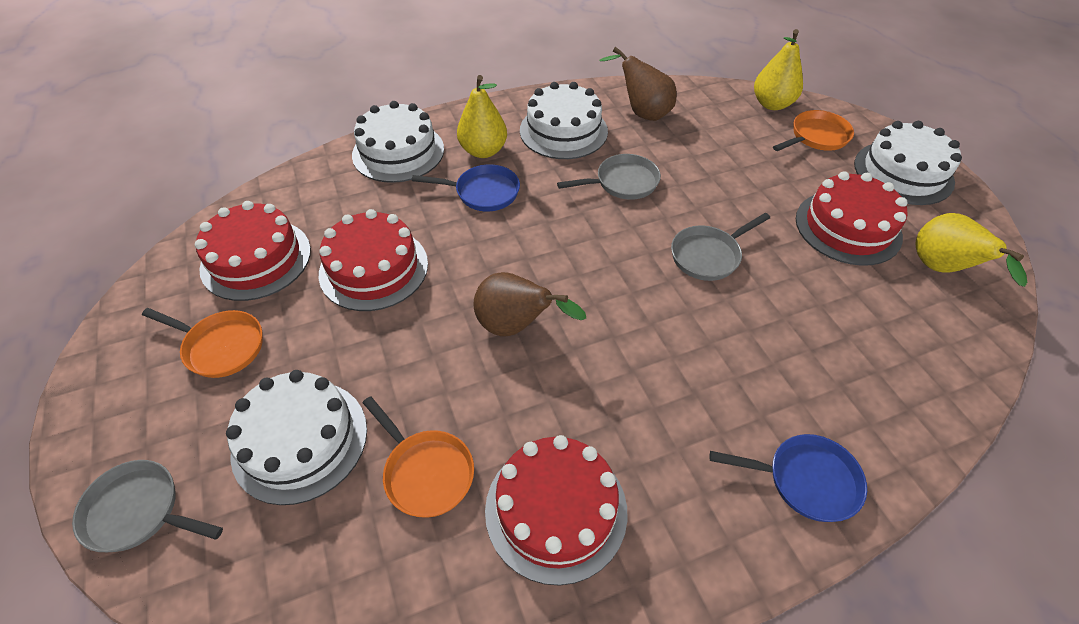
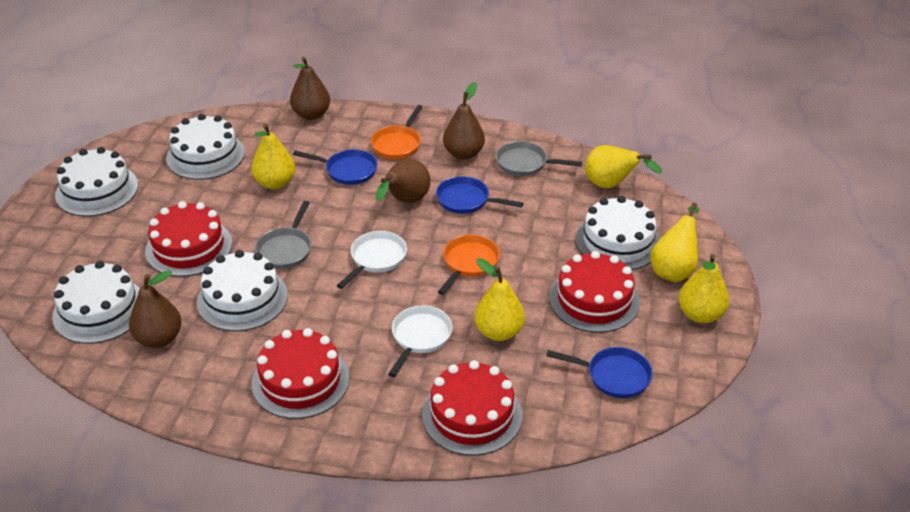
blue pan: 2 -> 3
brown pear: 2 -> 4
grey pan: 3 -> 2
orange pan: 3 -> 2
white cake: 4 -> 5
white pan: 0 -> 2
yellow pear: 3 -> 5

